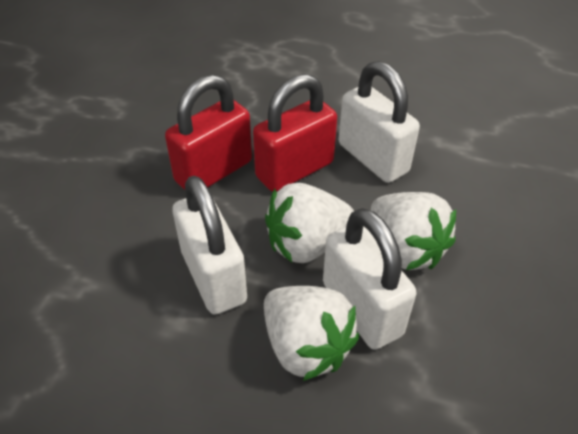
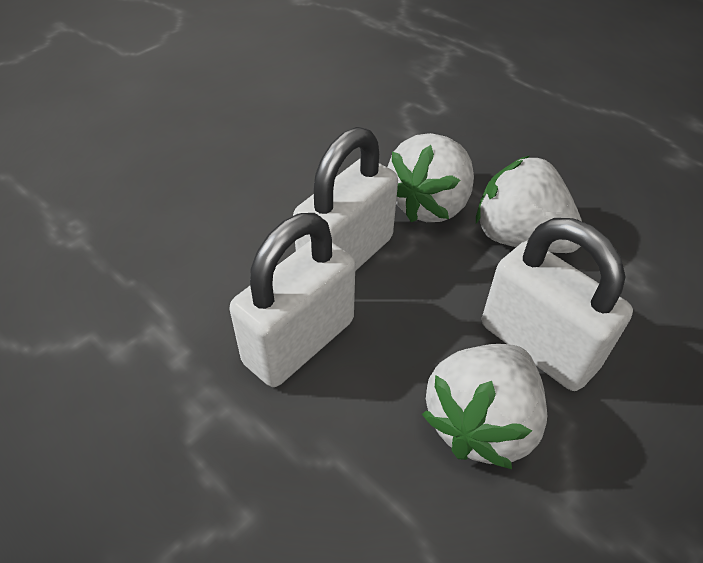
red padlock: 2 -> 0

